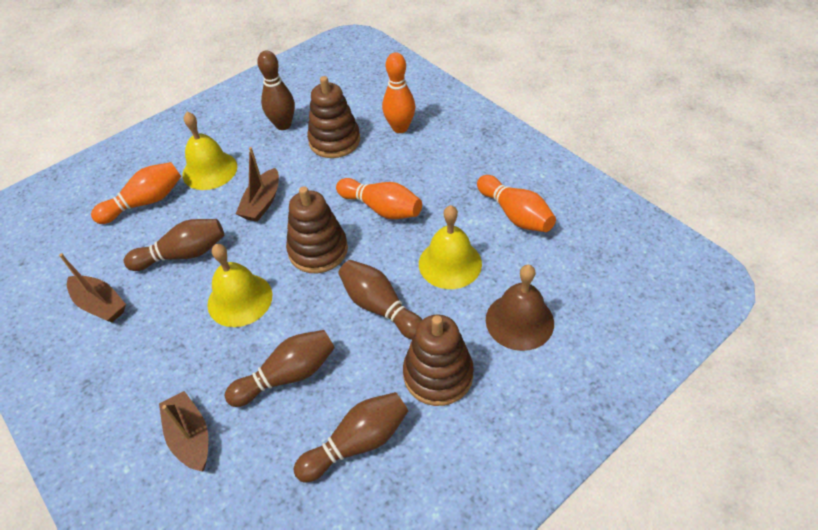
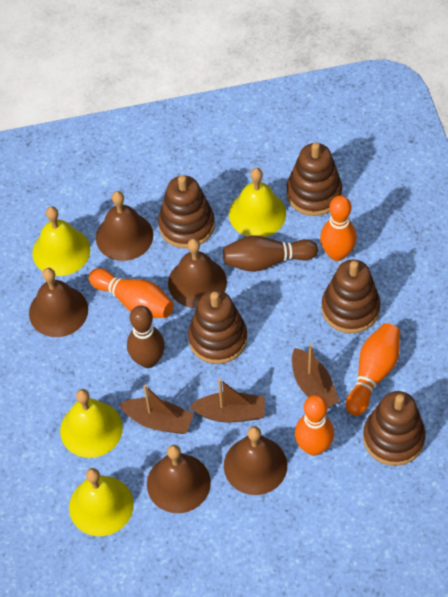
brown bell: 1 -> 5
brown bowling pin: 5 -> 2
brown stacking toy: 3 -> 5
yellow bell: 3 -> 4

